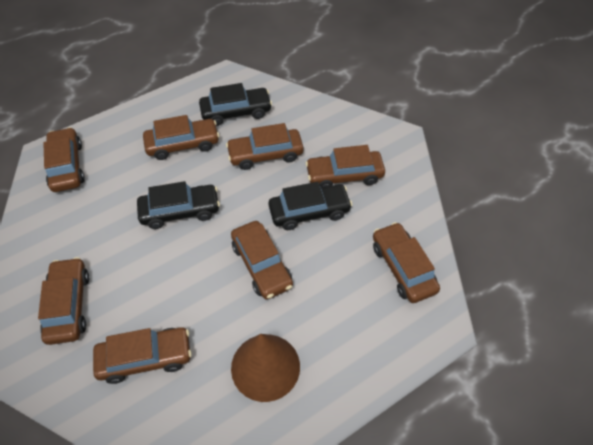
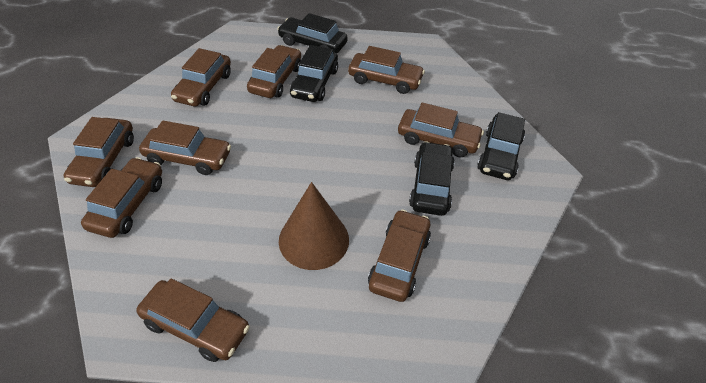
black car: 3 -> 4
brown car: 8 -> 9

